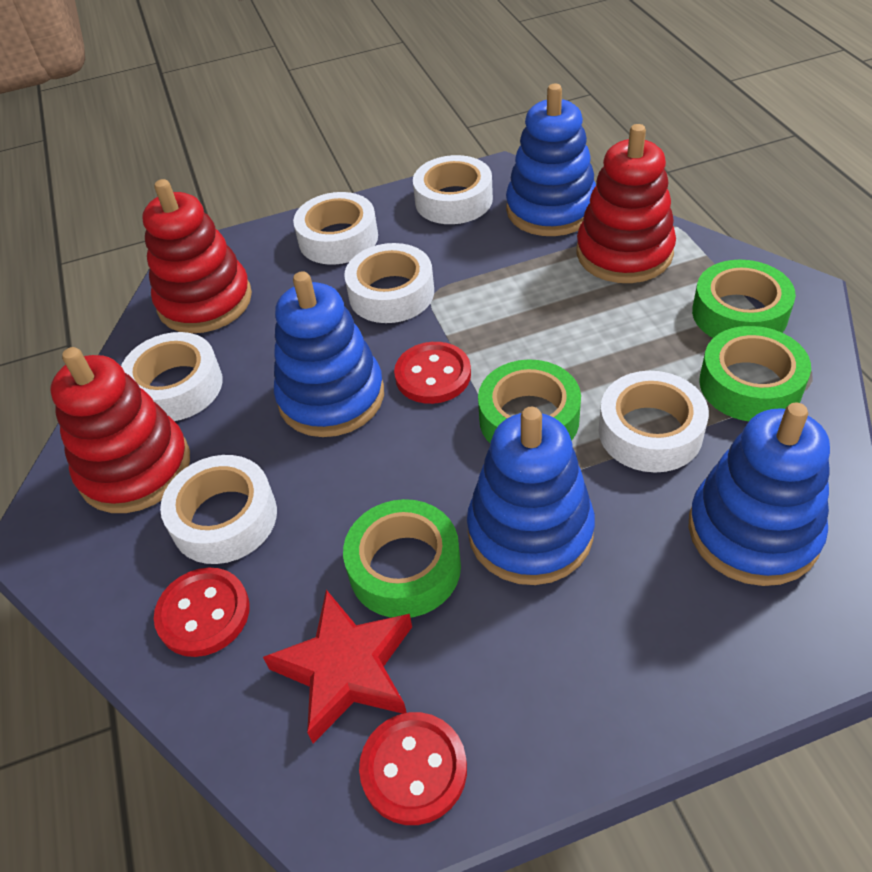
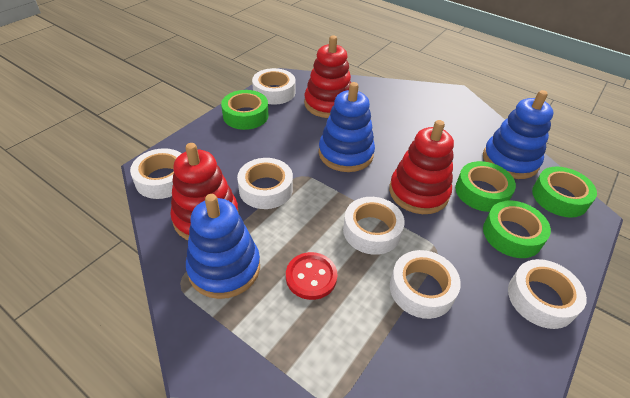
blue stacking toy: 4 -> 3
red button: 3 -> 1
red star: 1 -> 0

